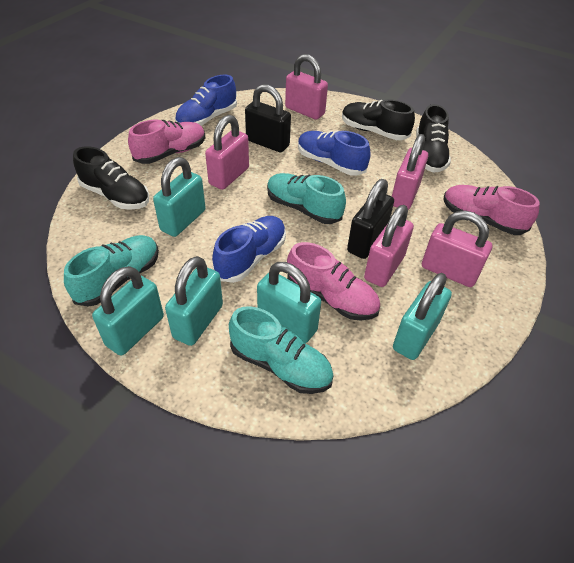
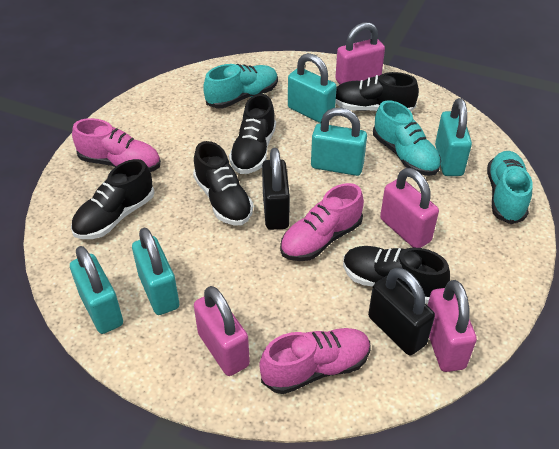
black shoe: 3 -> 5
blue shoe: 3 -> 0
pink padlock: 5 -> 4

